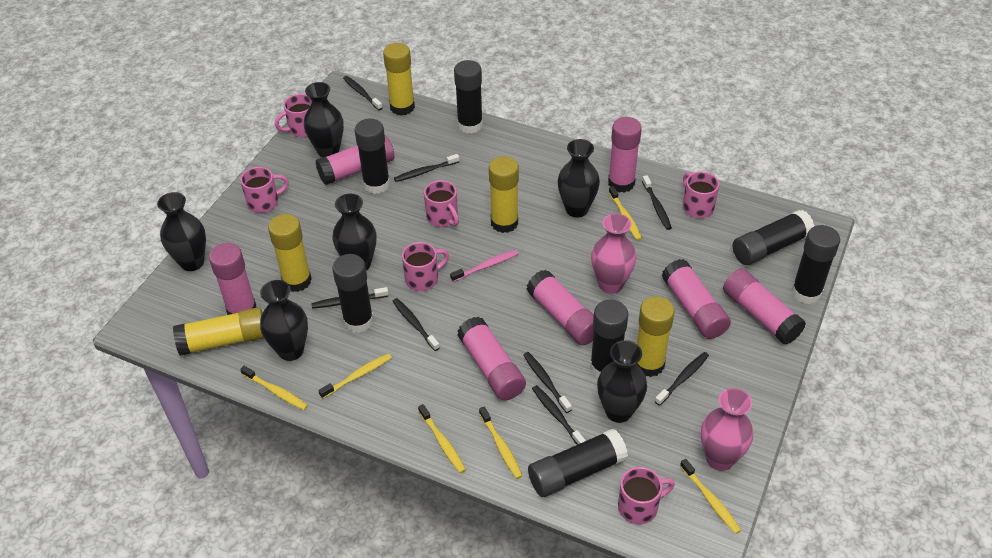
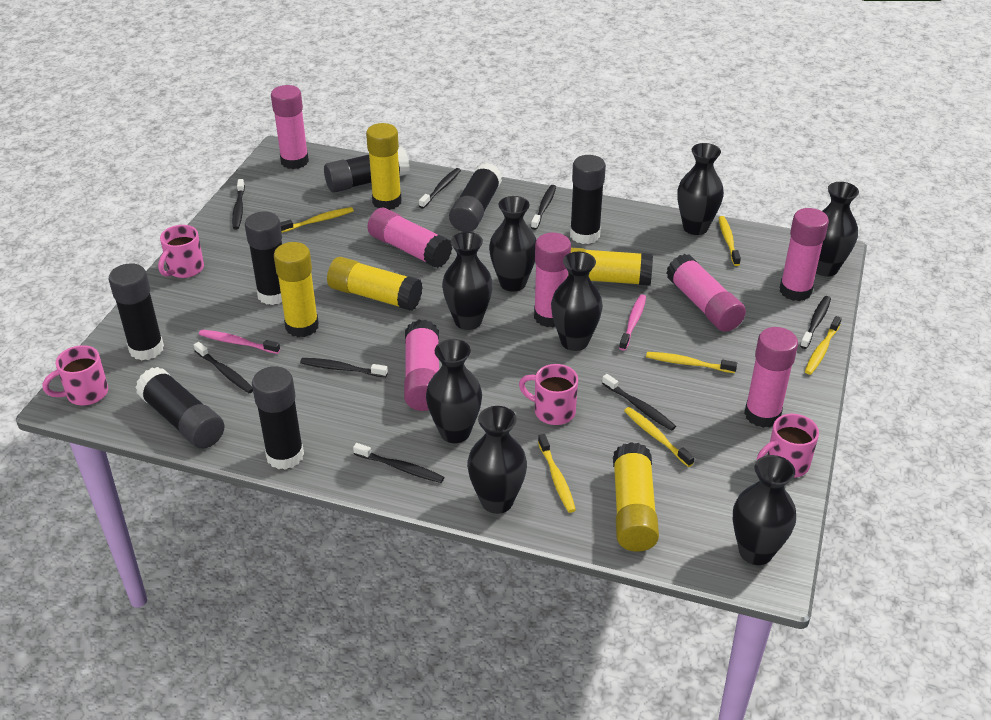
black vase: 6 -> 8
pink mug: 6 -> 4
pink toothbrush: 1 -> 2
pink vase: 2 -> 0

